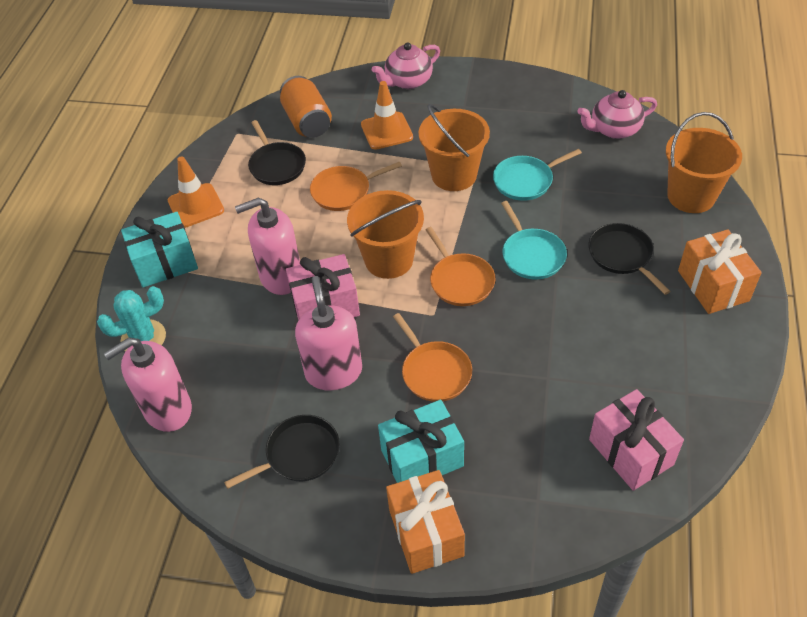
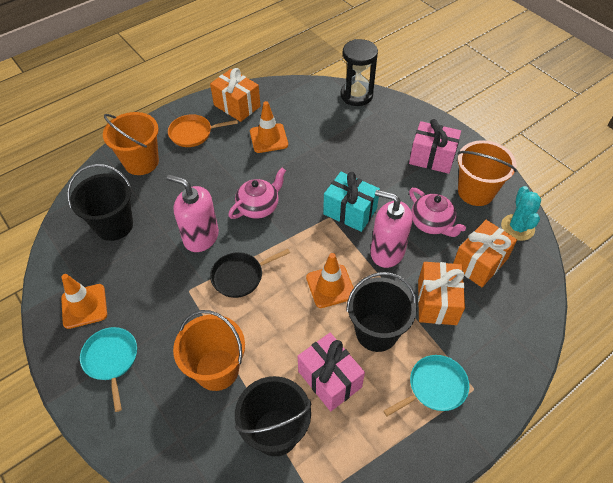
black bucket: 0 -> 3
black hourglass: 0 -> 1
black pan: 3 -> 1
orange can: 1 -> 0
orange gift: 2 -> 3
orange pan: 3 -> 1
orange traffic cone: 2 -> 3
pink soap dispenser: 3 -> 2
turquoise gift: 2 -> 1

